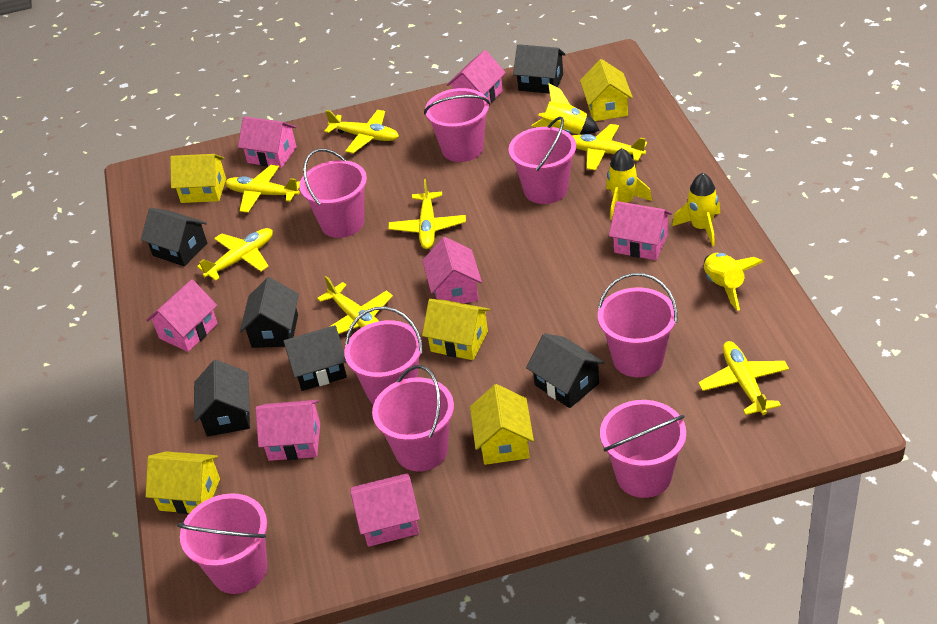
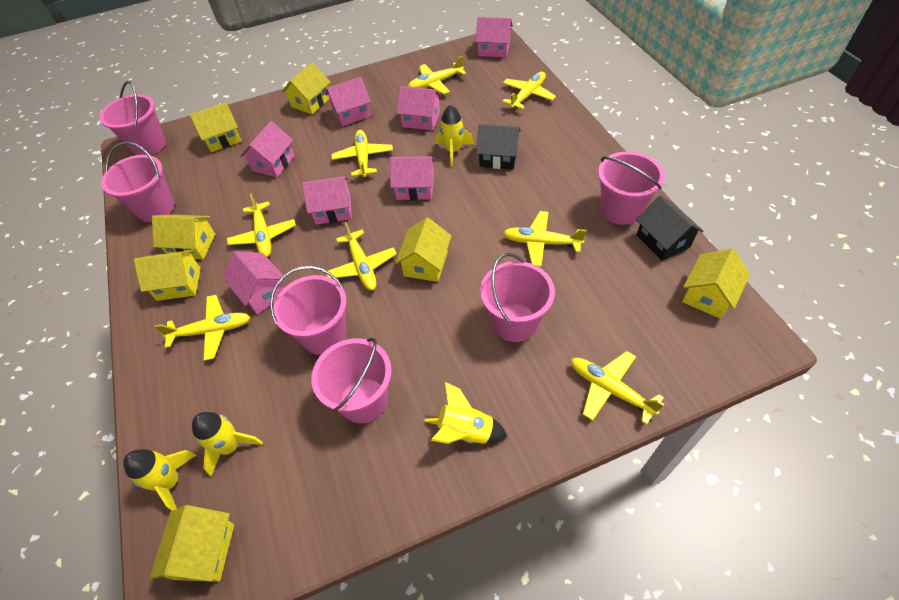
black house: 6 -> 2
pink bucket: 8 -> 6
yellow house: 5 -> 7
yellow plane: 7 -> 8

